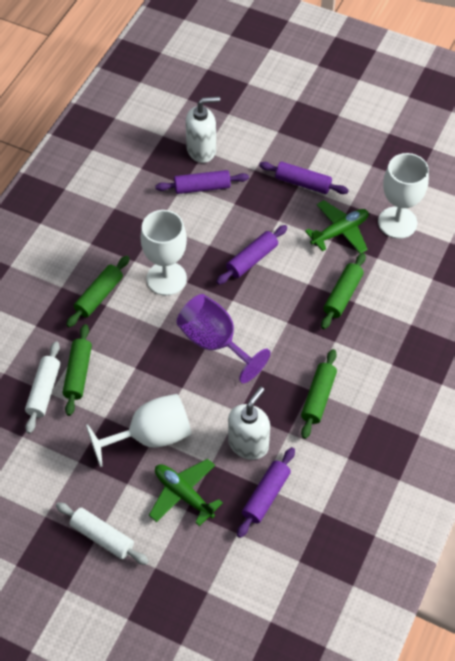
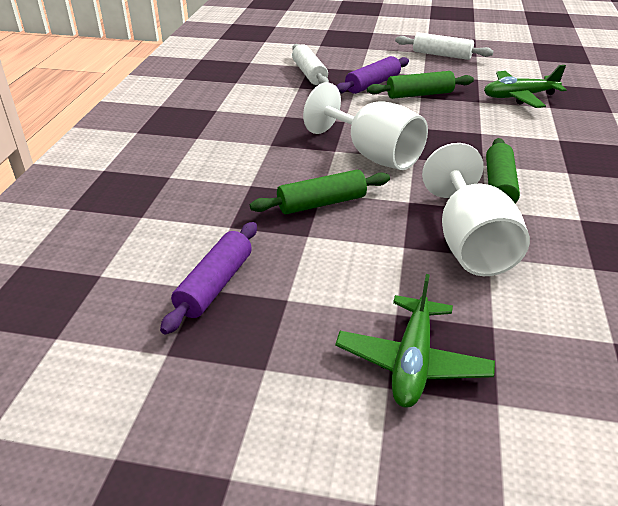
green rolling pin: 4 -> 3
purple goblet: 1 -> 0
purple rolling pin: 4 -> 2
white goblet: 3 -> 2
white soap dispenser: 2 -> 0

